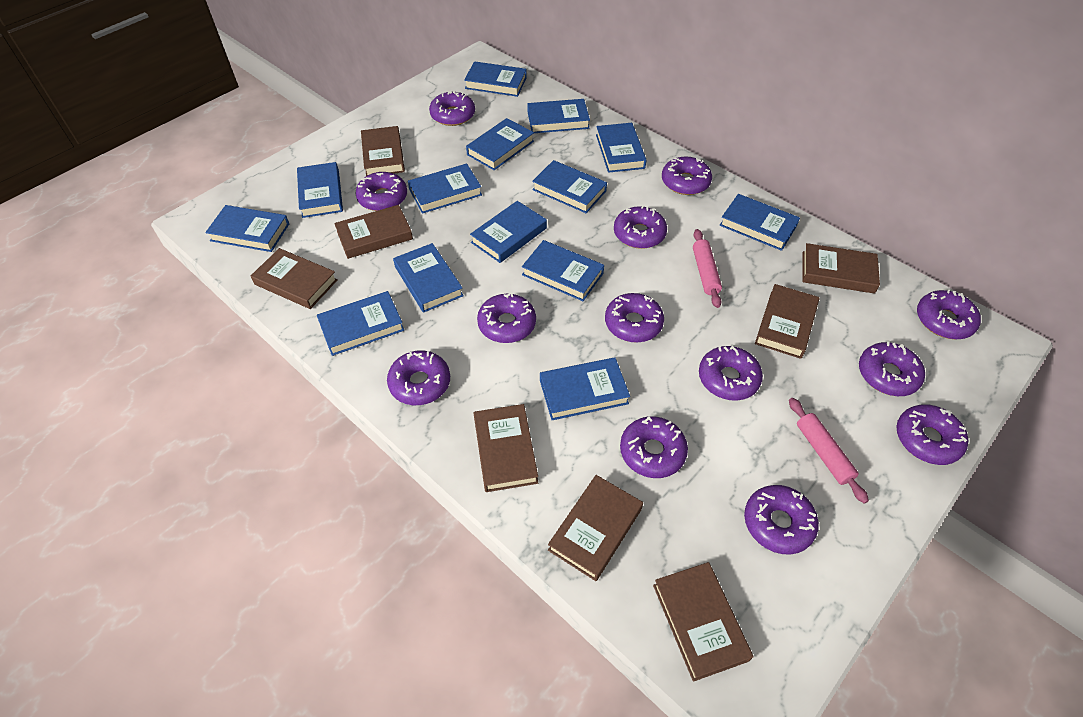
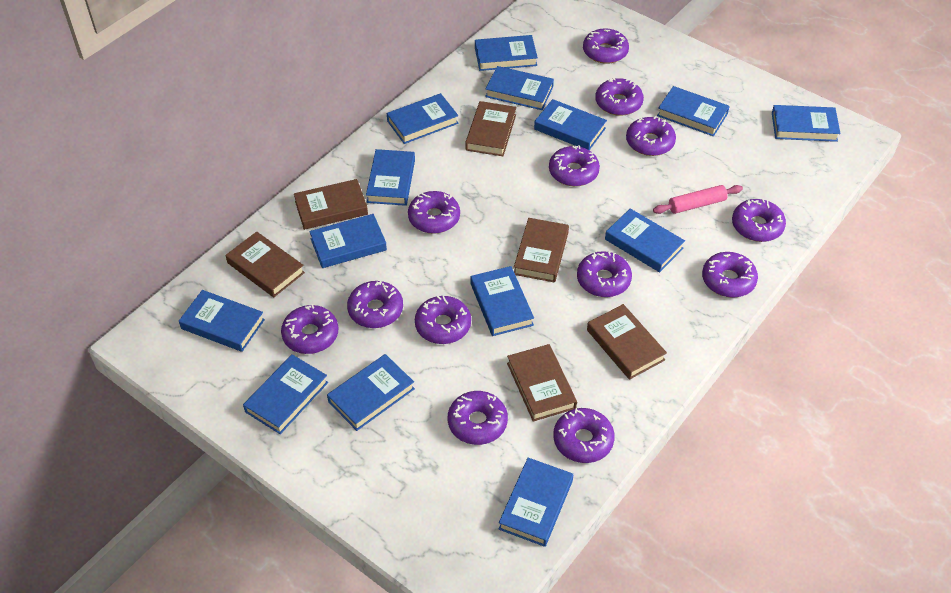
brown book: 8 -> 6
pink rolling pin: 2 -> 1

